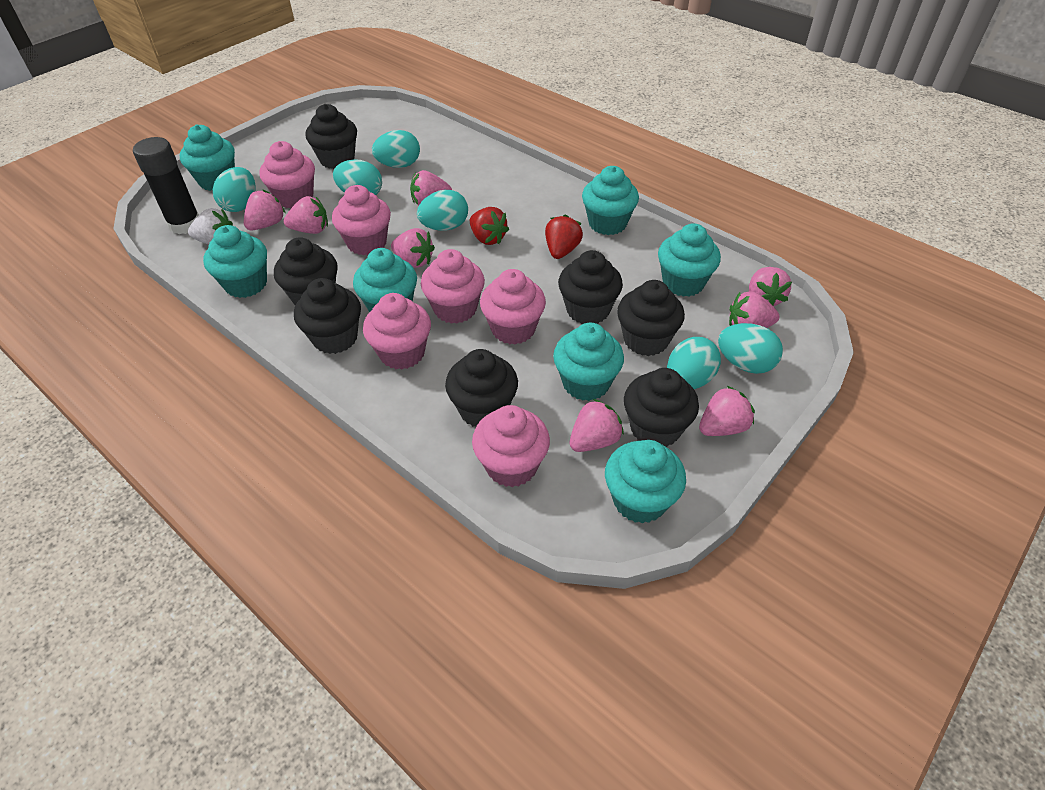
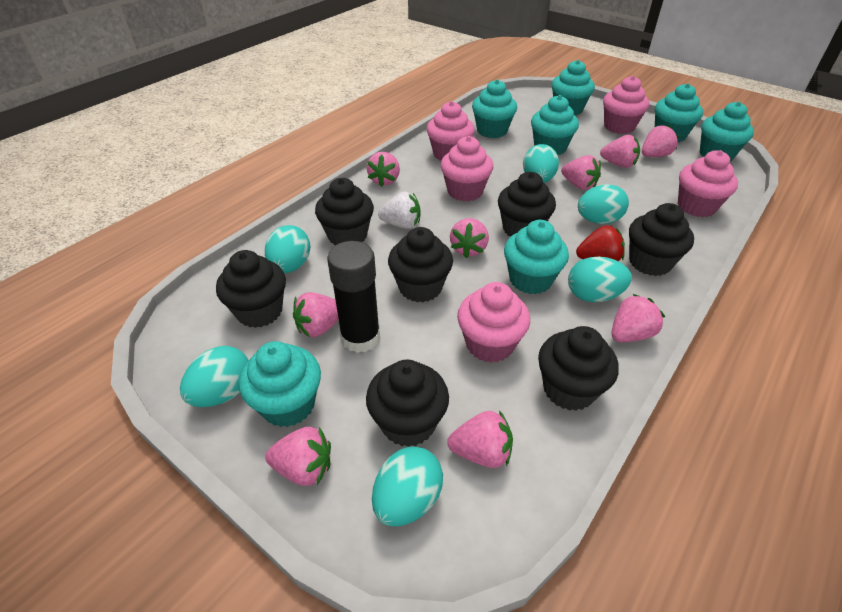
pink cupcake: 6 -> 5
pink strawberry: 8 -> 9
red strawberry: 2 -> 1

